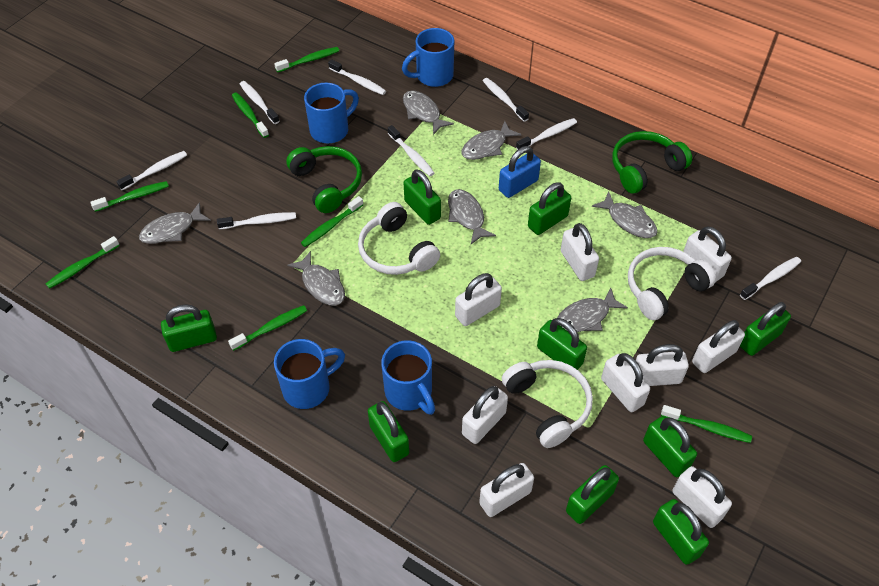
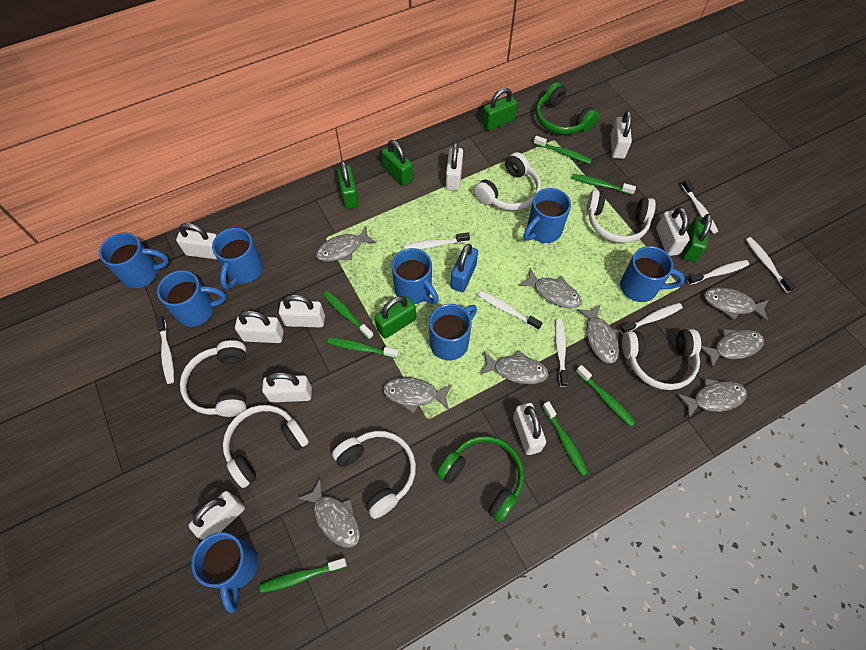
blue mug: 4 -> 8
green padlock: 9 -> 5
grey fish: 7 -> 9
white headphones: 3 -> 6

